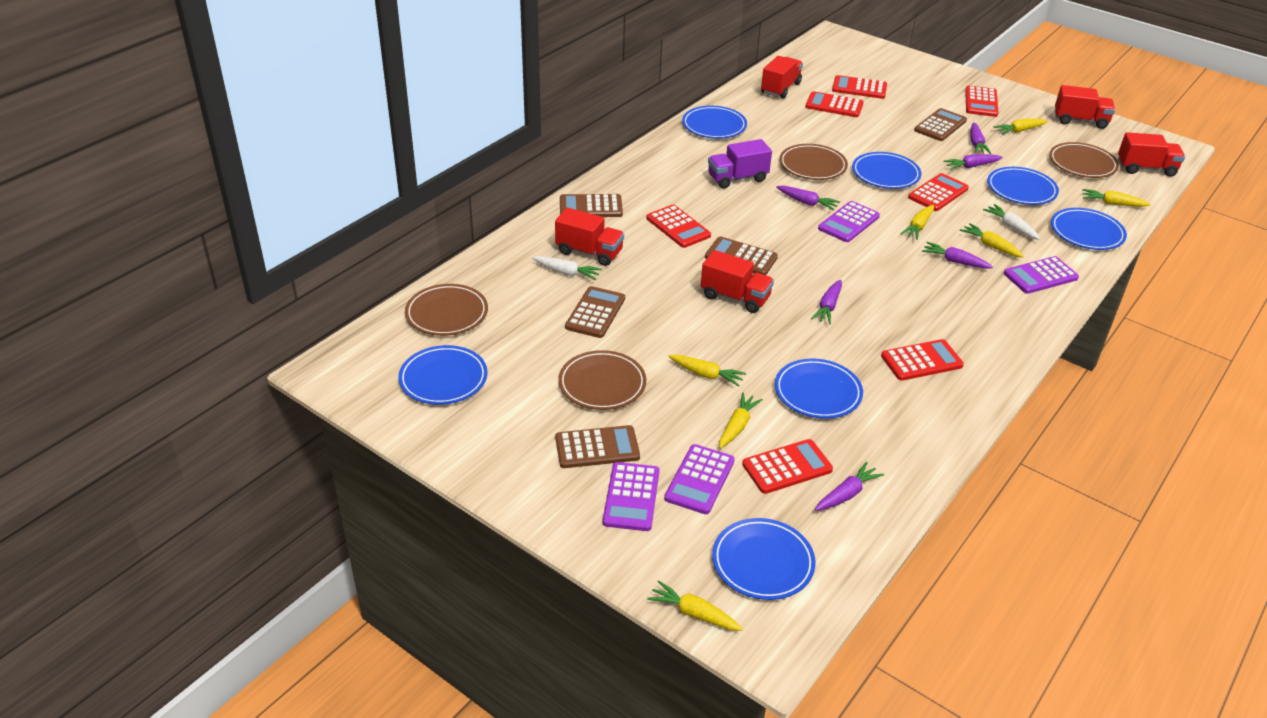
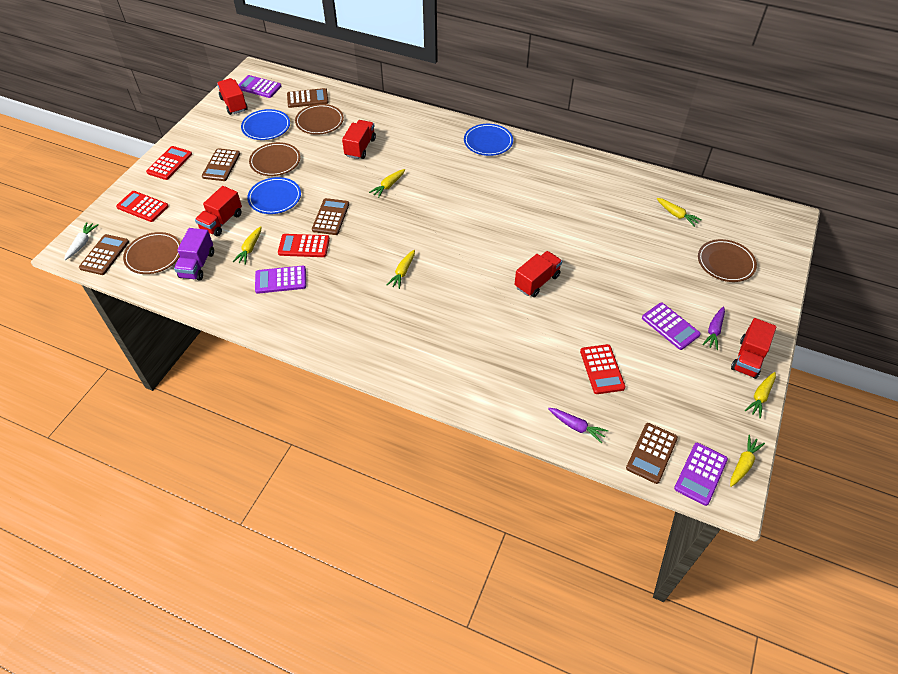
blue plate: 7 -> 3
purple carrot: 6 -> 2
red calculator: 7 -> 4
white carrot: 2 -> 1
yellow carrot: 7 -> 6

